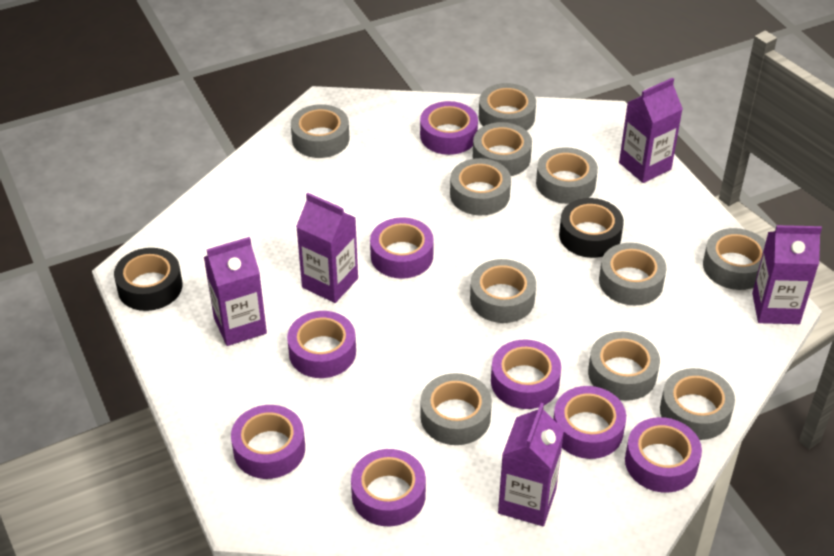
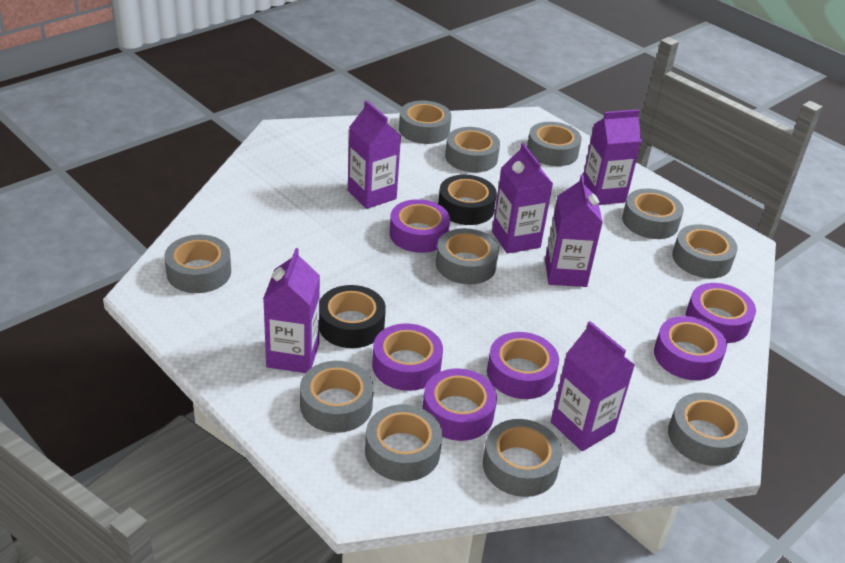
purple carton: 5 -> 6
purple tape: 8 -> 6

